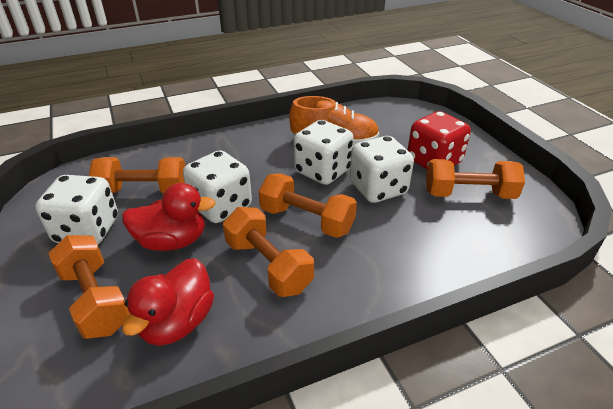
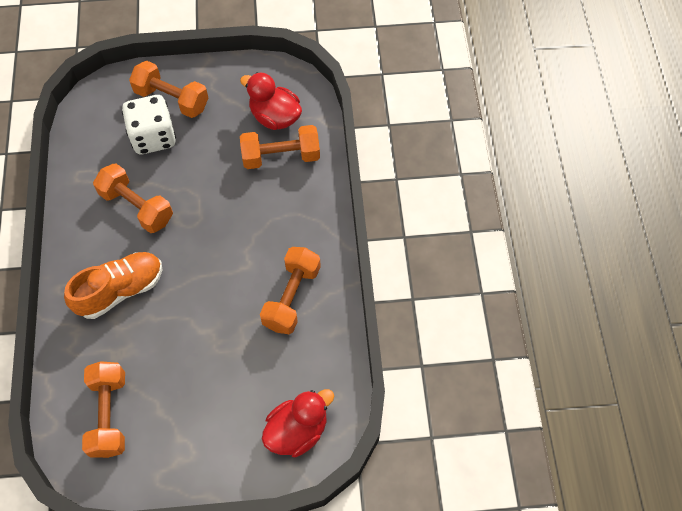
red dice: 1 -> 0
white dice: 4 -> 1

